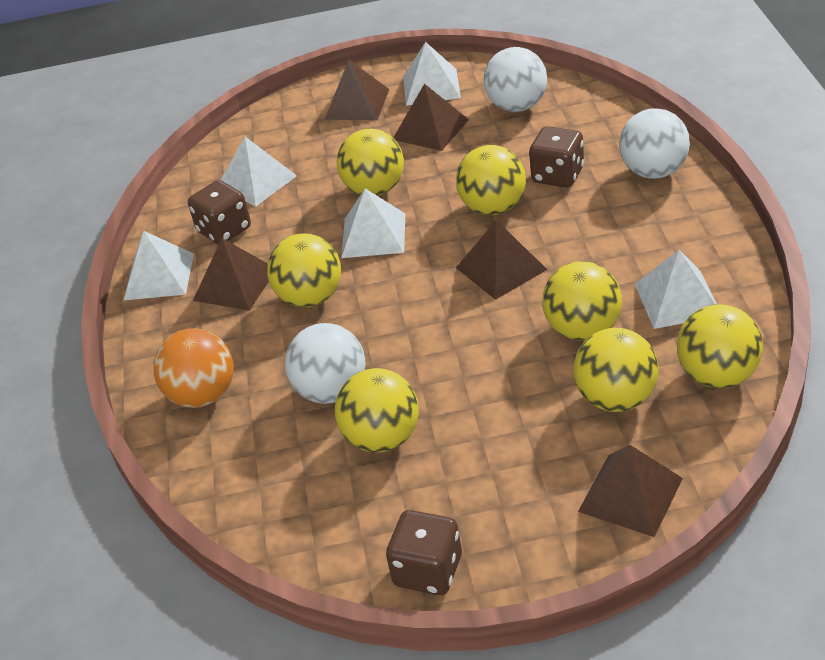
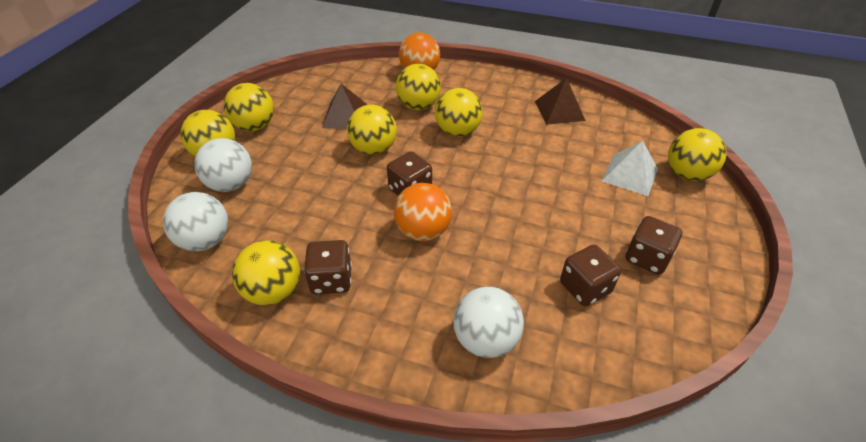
brown dice: 3 -> 4
brown pyramid: 5 -> 2
orange ball: 1 -> 2
white pyramid: 5 -> 1

